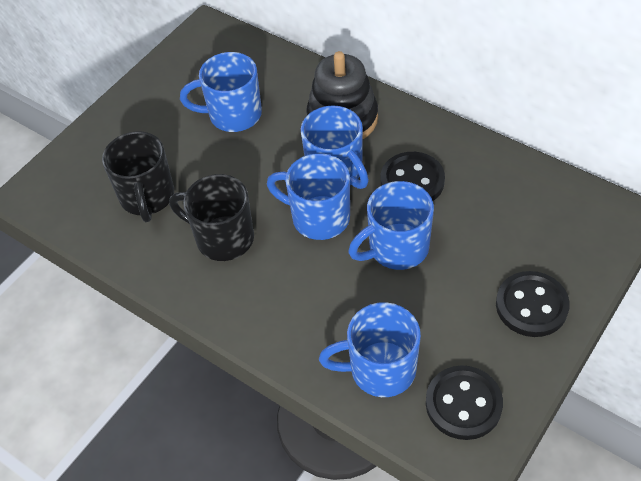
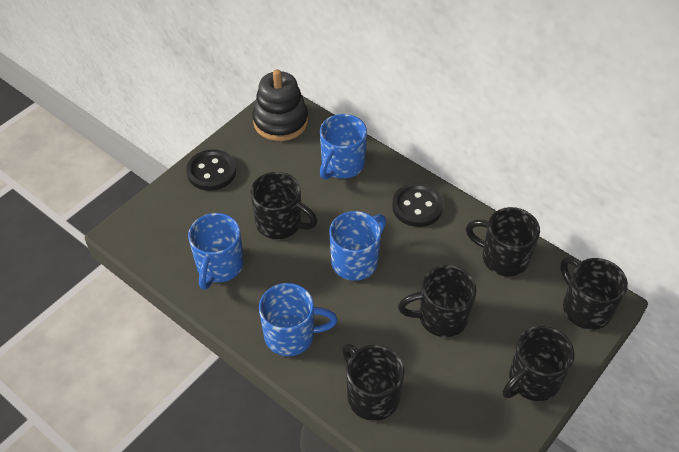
black button: 3 -> 2
black mug: 2 -> 6
blue mug: 5 -> 4

